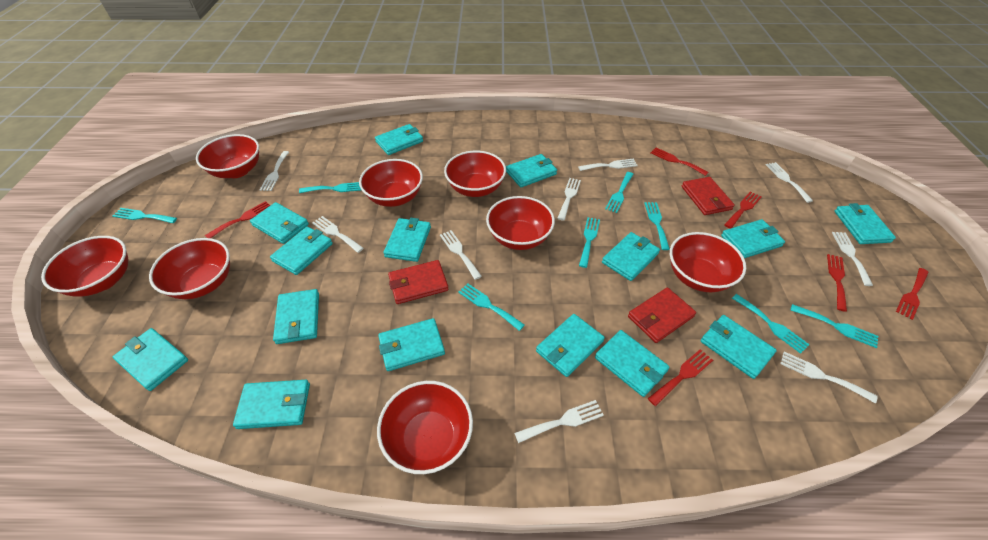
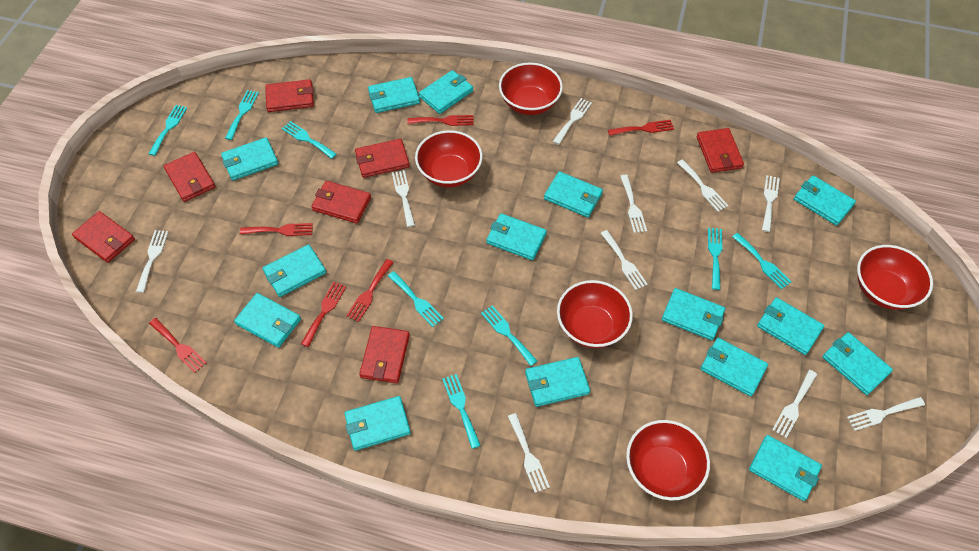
red bowl: 8 -> 5
red wallet: 3 -> 7
white fork: 9 -> 10

